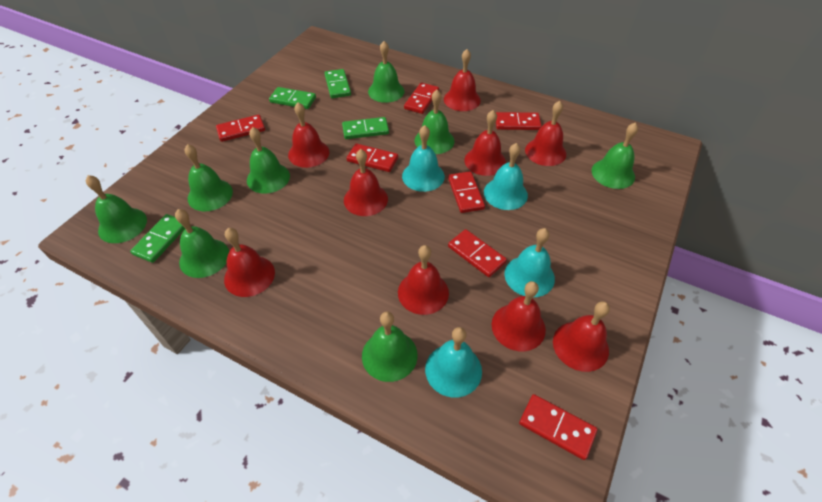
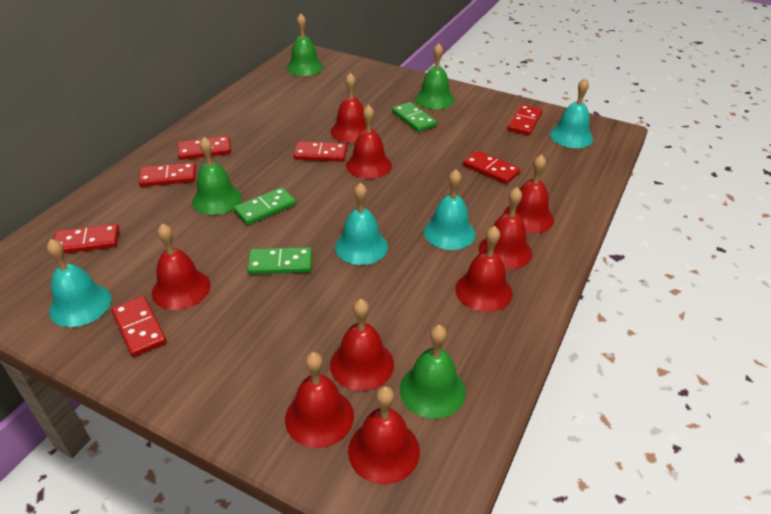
green bell: 8 -> 4
green domino: 4 -> 3

